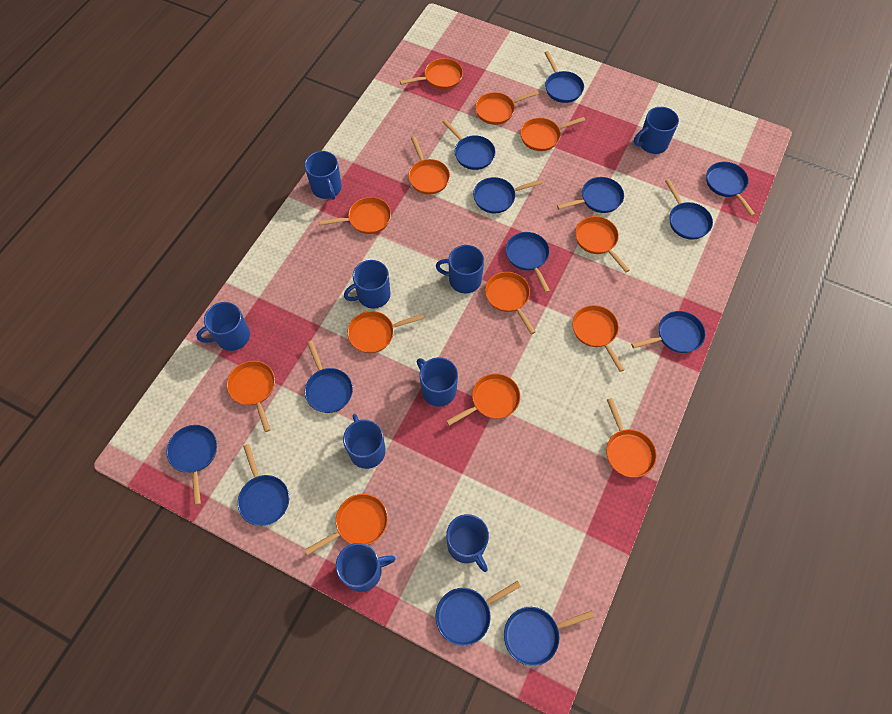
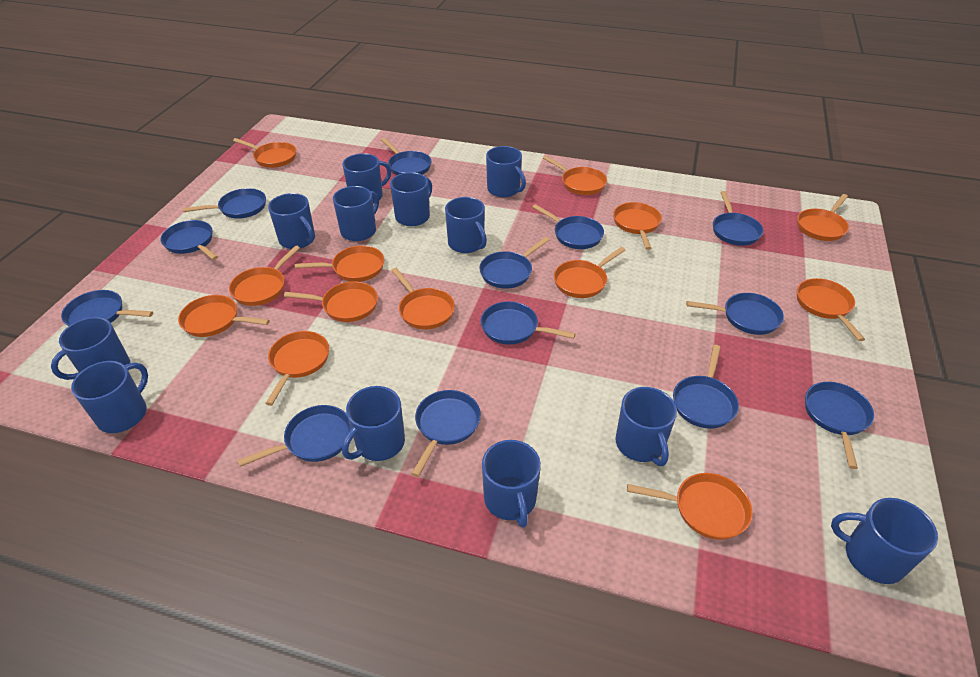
blue mug: 9 -> 12

